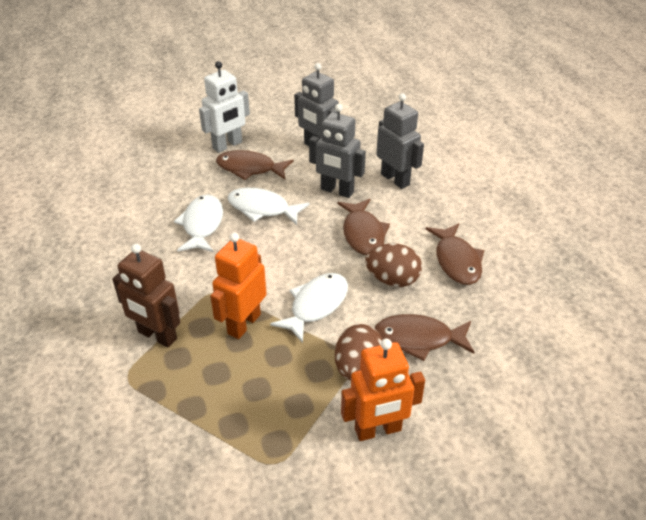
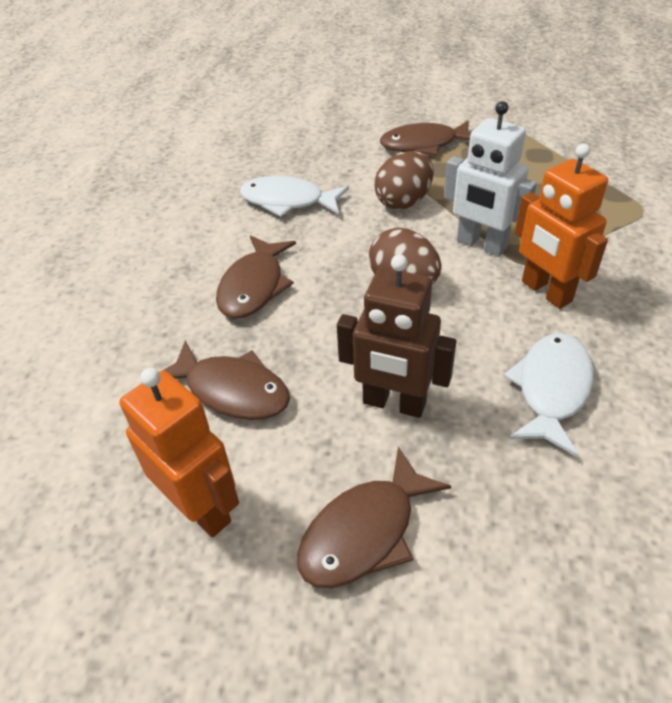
grey robot: 3 -> 0
white fish: 3 -> 2

